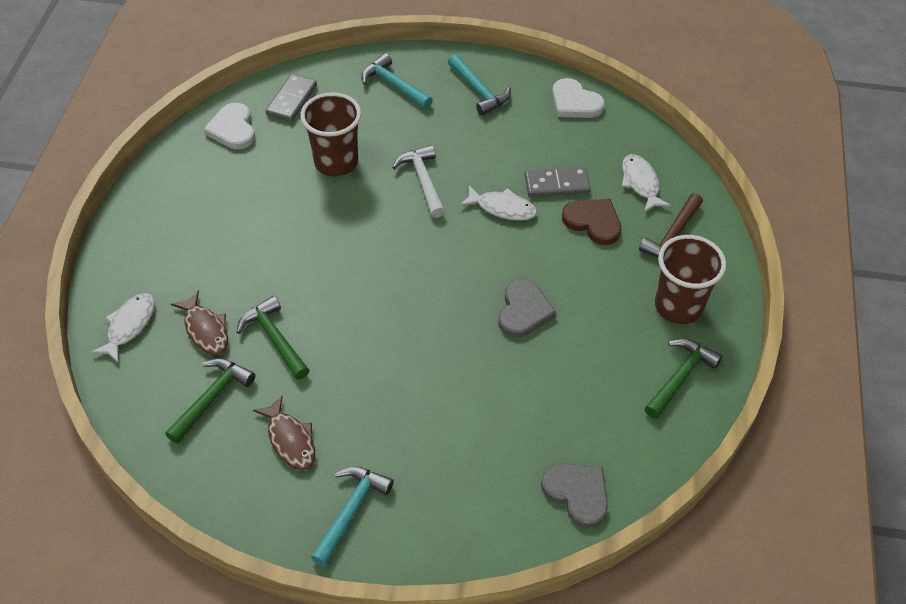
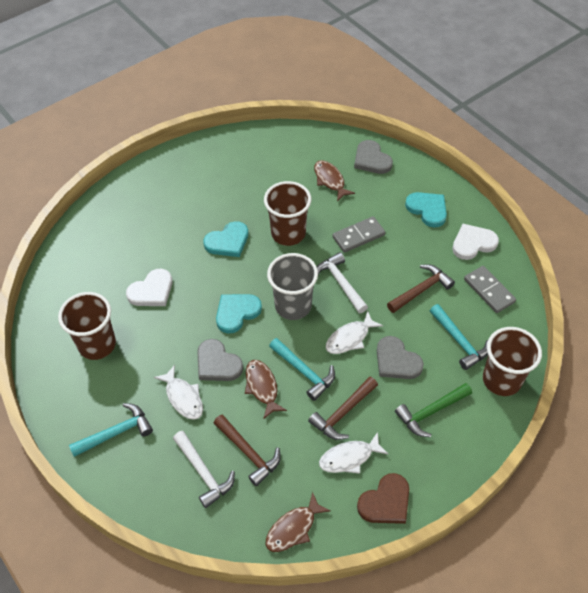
brown cup: 2 -> 3
brown fish: 2 -> 3
brown hammer: 1 -> 3
green hammer: 3 -> 1
grey cup: 0 -> 1
grey heart: 2 -> 3
turquoise heart: 0 -> 3
white hammer: 1 -> 2

